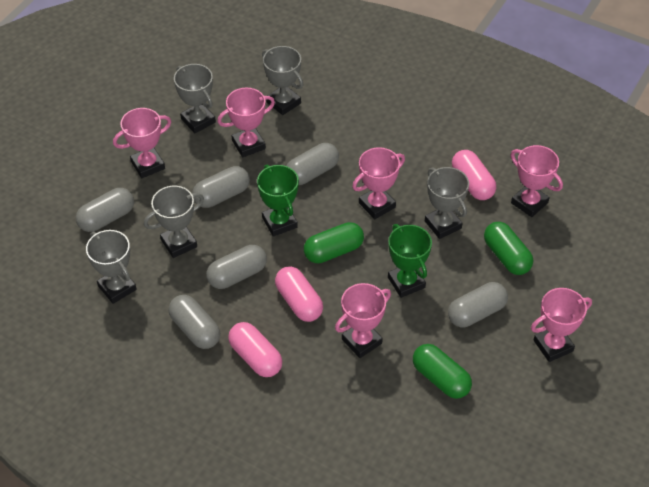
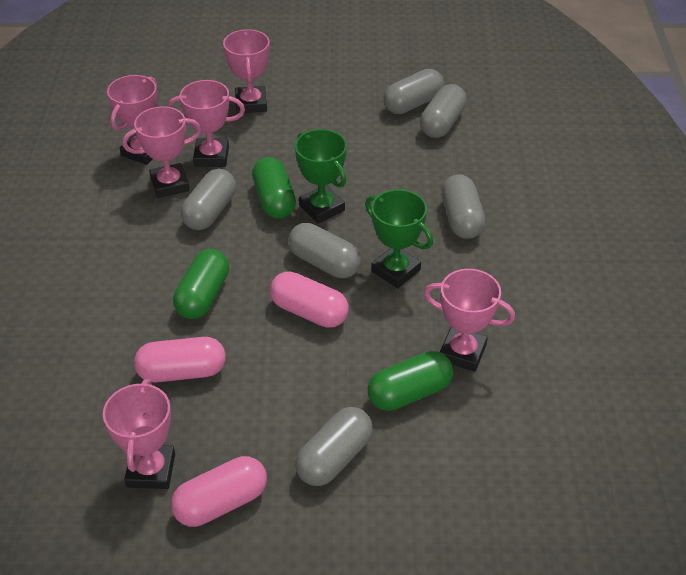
grey trophy: 5 -> 0

